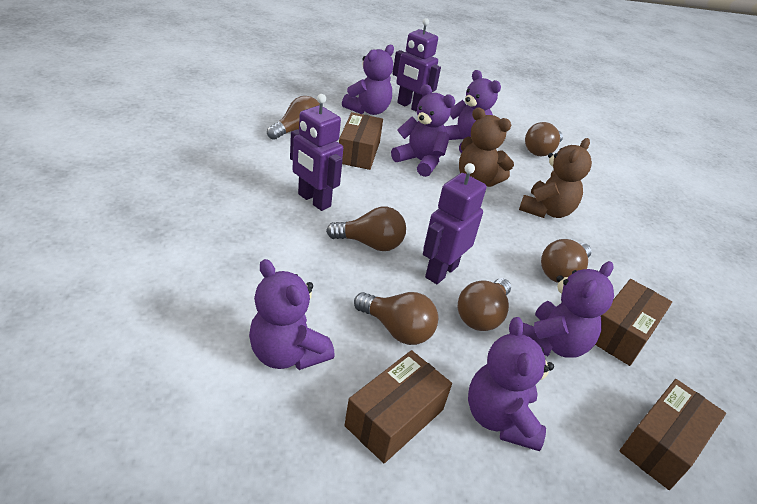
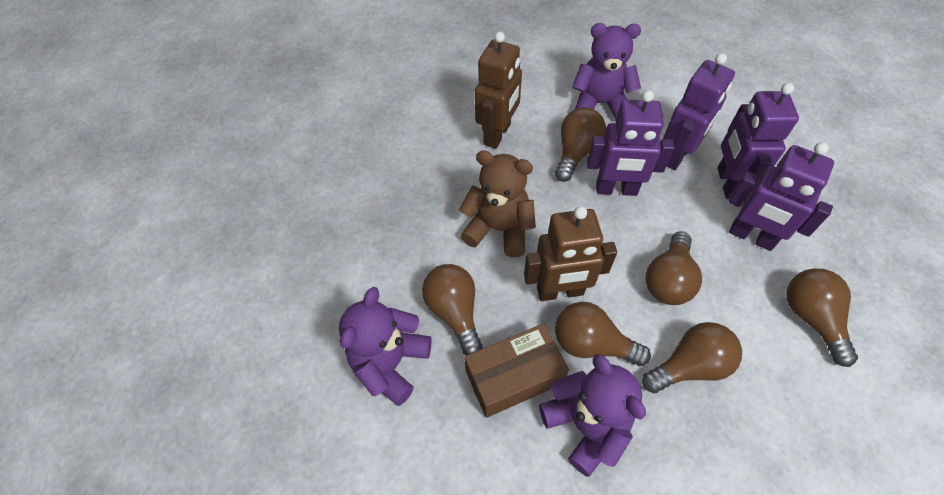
brown box: 4 -> 1
brown robot: 0 -> 2
brown teddy bear: 2 -> 1
purple robot: 3 -> 4
purple teddy bear: 6 -> 3

